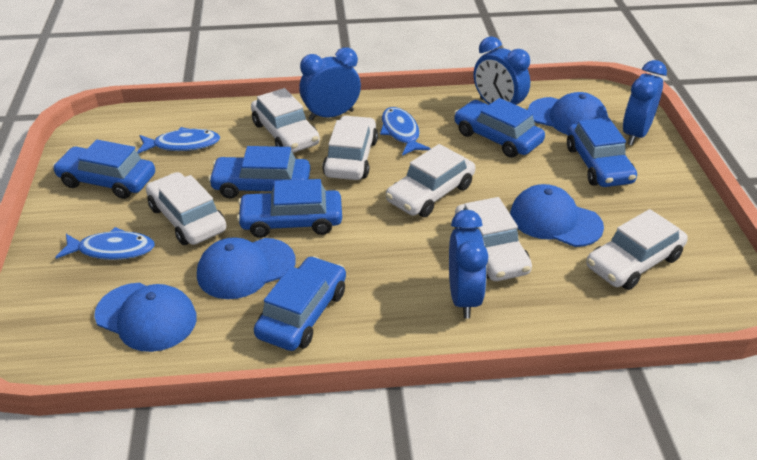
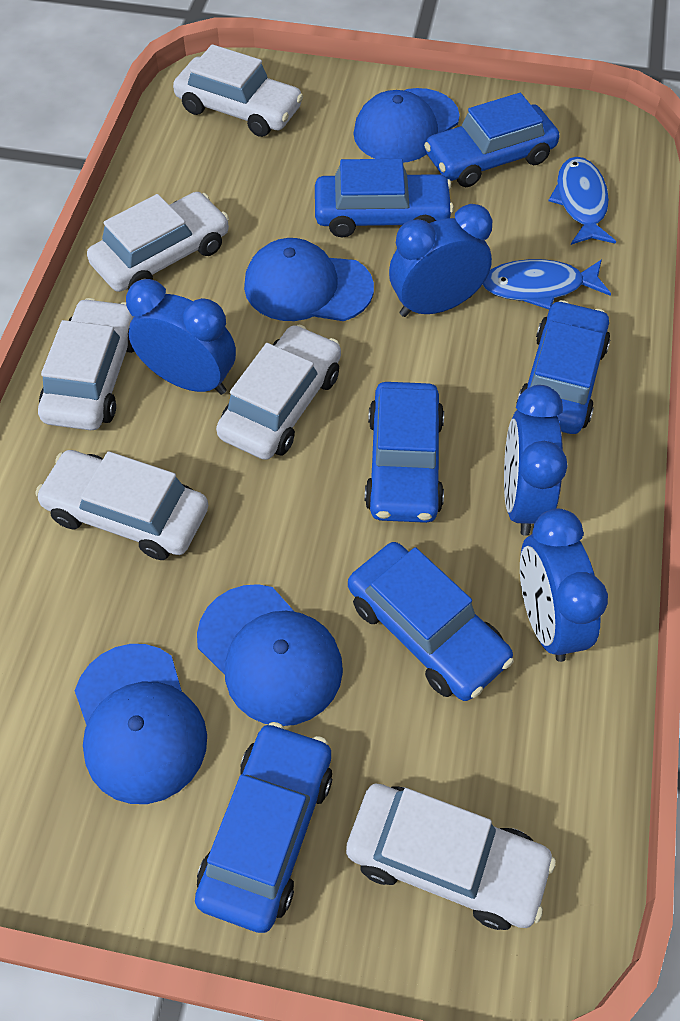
blue fish: 3 -> 2

